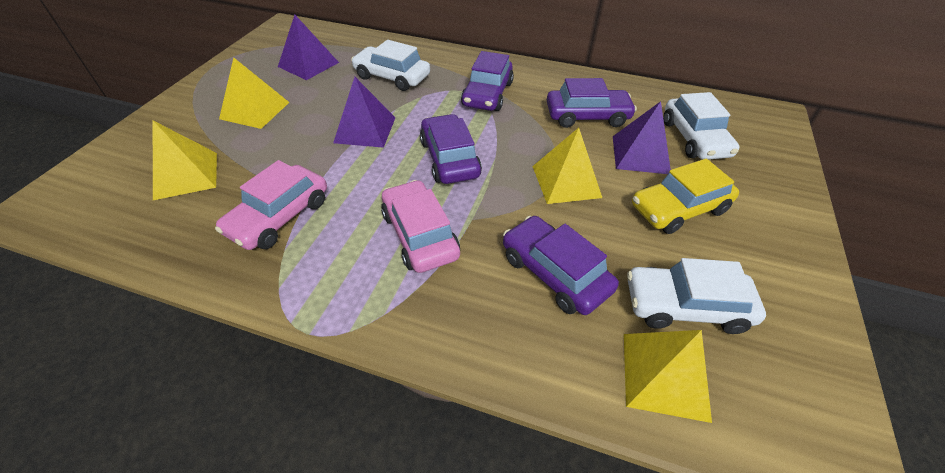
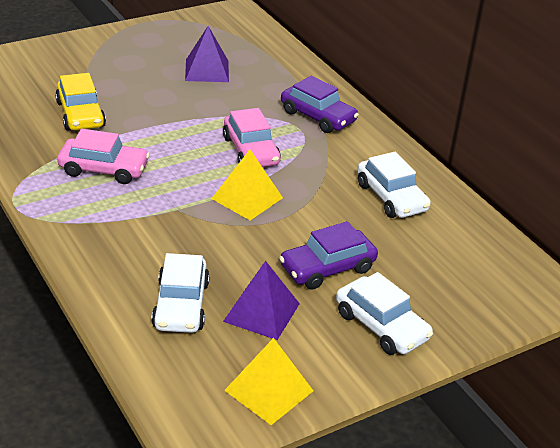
purple car: 4 -> 2
purple pyramid: 3 -> 2
yellow pyramid: 4 -> 2

